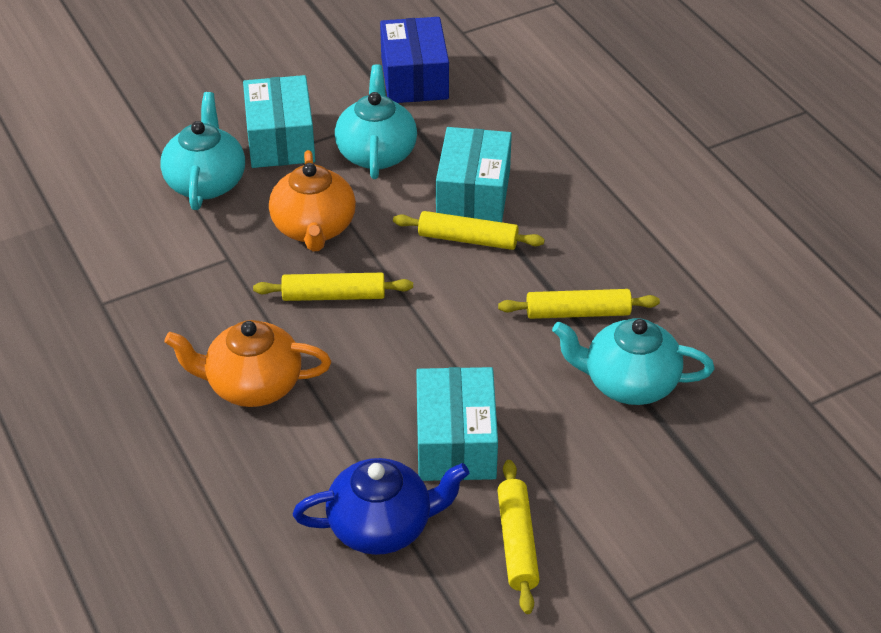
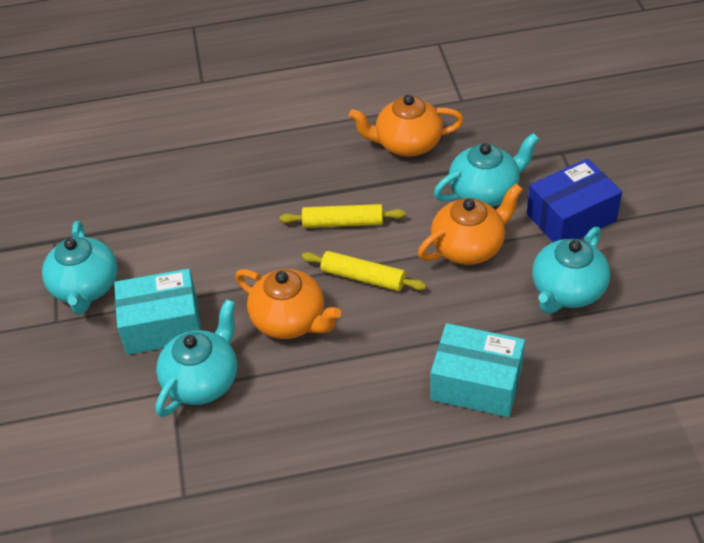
blue teapot: 1 -> 0
orange teapot: 2 -> 3
turquoise box: 3 -> 2
turquoise teapot: 3 -> 4
yellow rolling pin: 4 -> 2

